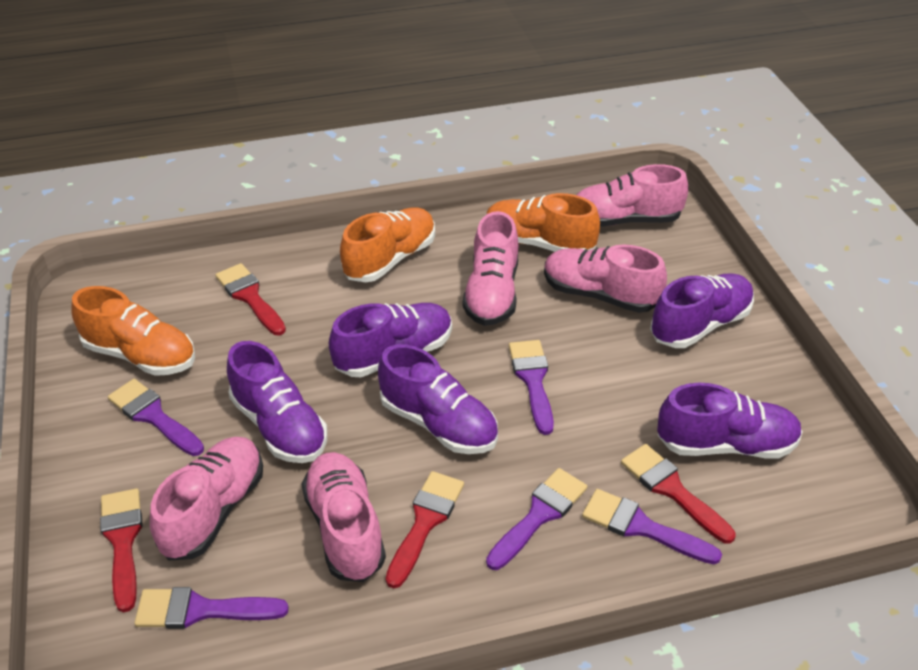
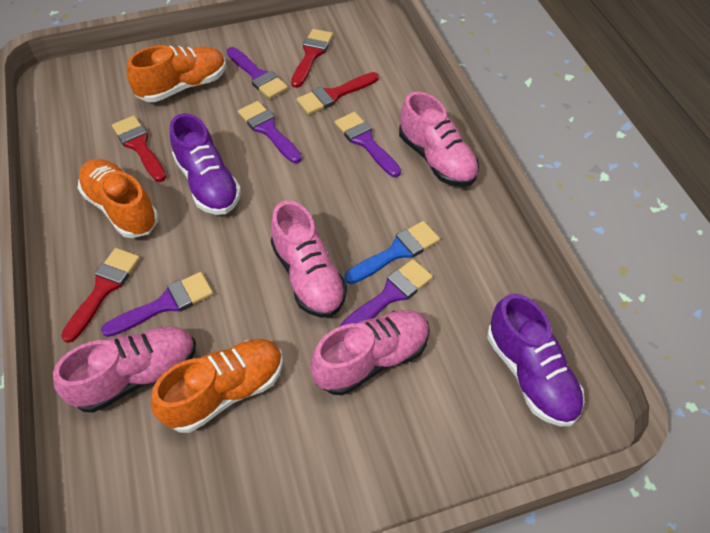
blue brush: 0 -> 1
pink shoe: 5 -> 4
purple shoe: 5 -> 2

